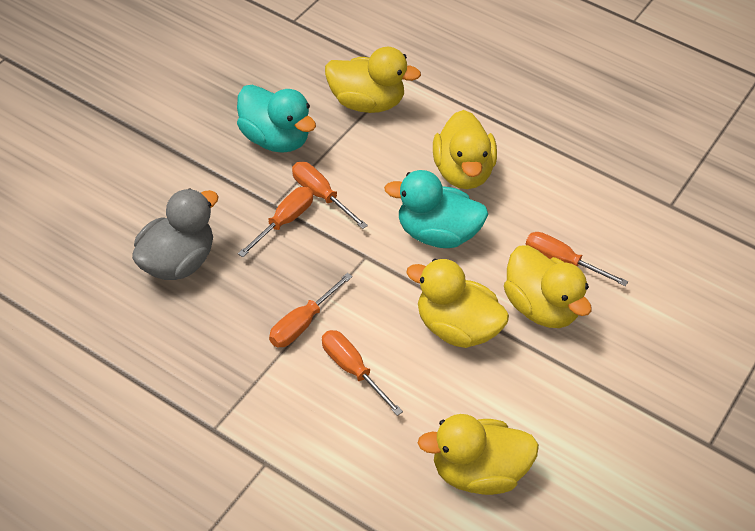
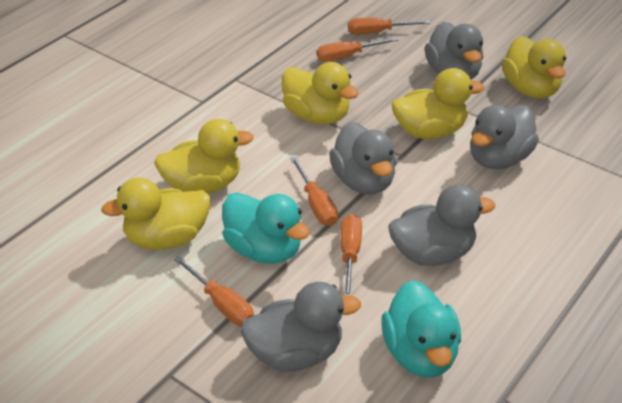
grey duck: 1 -> 5

